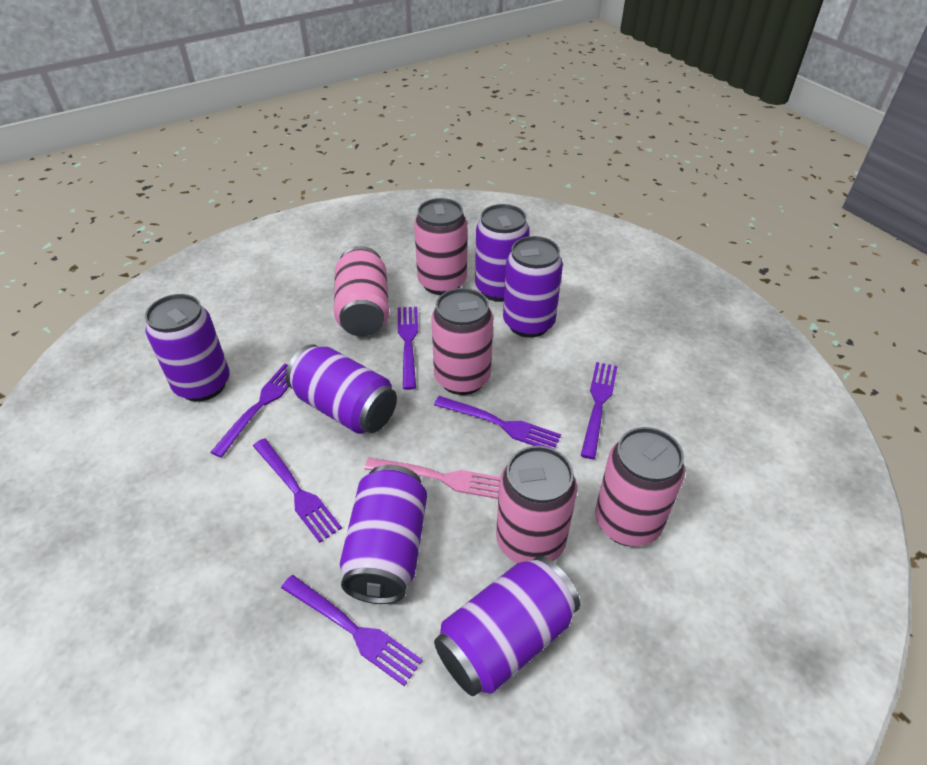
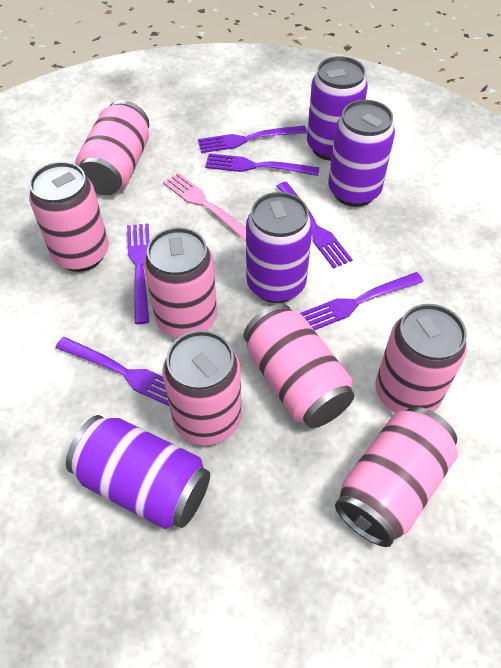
pink can: 5 -> 7
purple can: 6 -> 4

